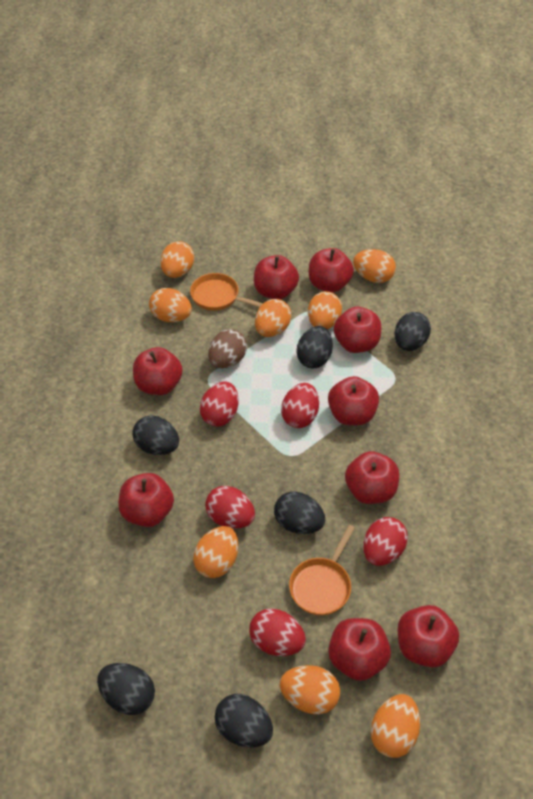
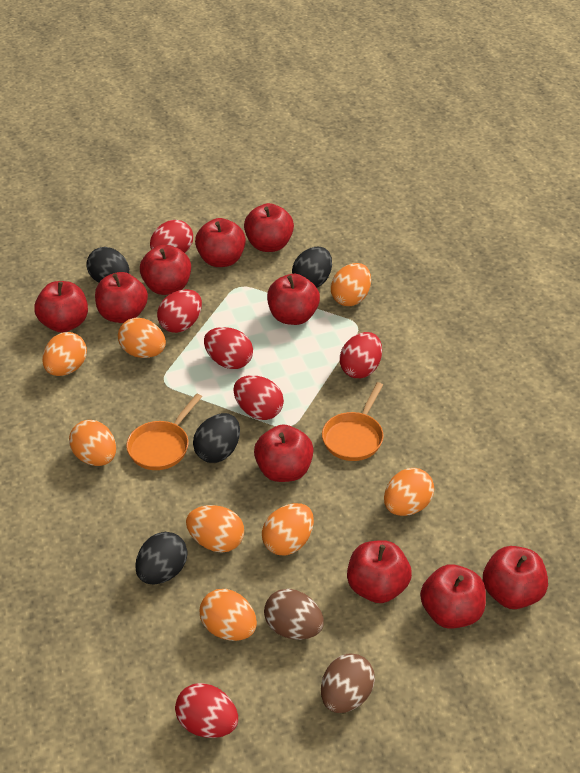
black egg: 6 -> 4
brown egg: 1 -> 2
red apple: 9 -> 10
red egg: 5 -> 6

